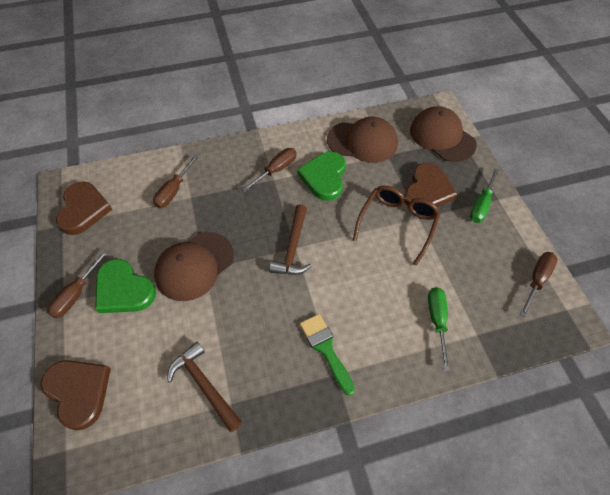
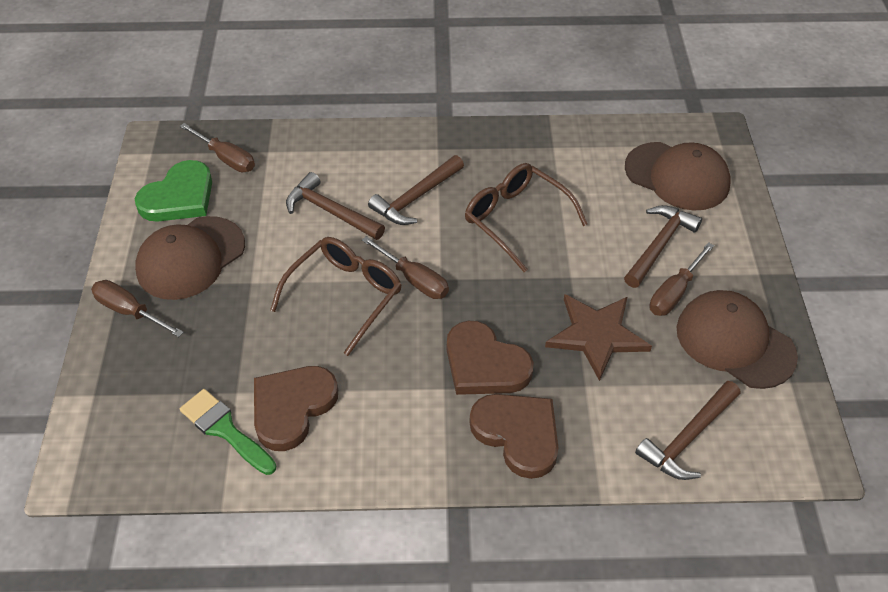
brown glasses: 1 -> 2
brown hammer: 2 -> 4
brown star: 0 -> 1
green heart: 2 -> 1
green screwdriver: 2 -> 0

